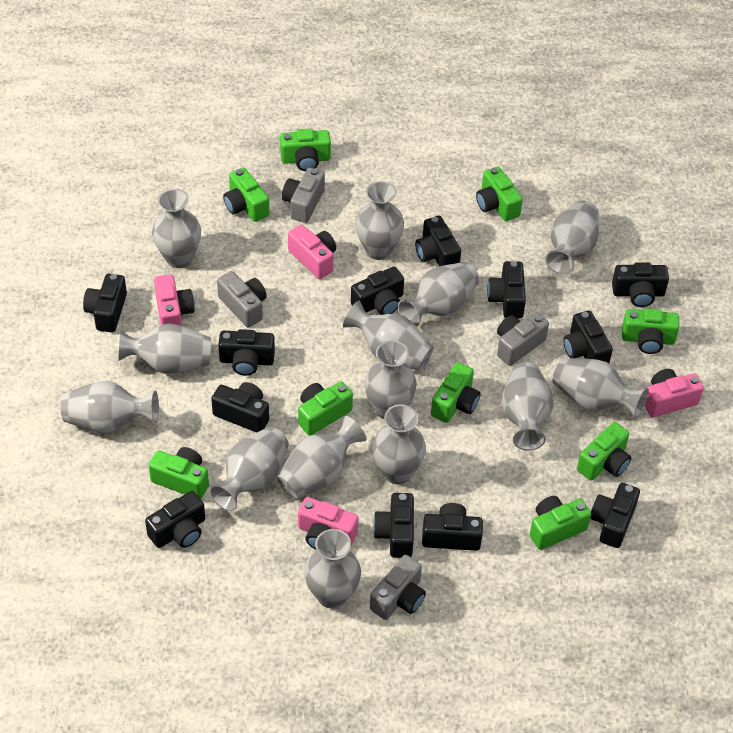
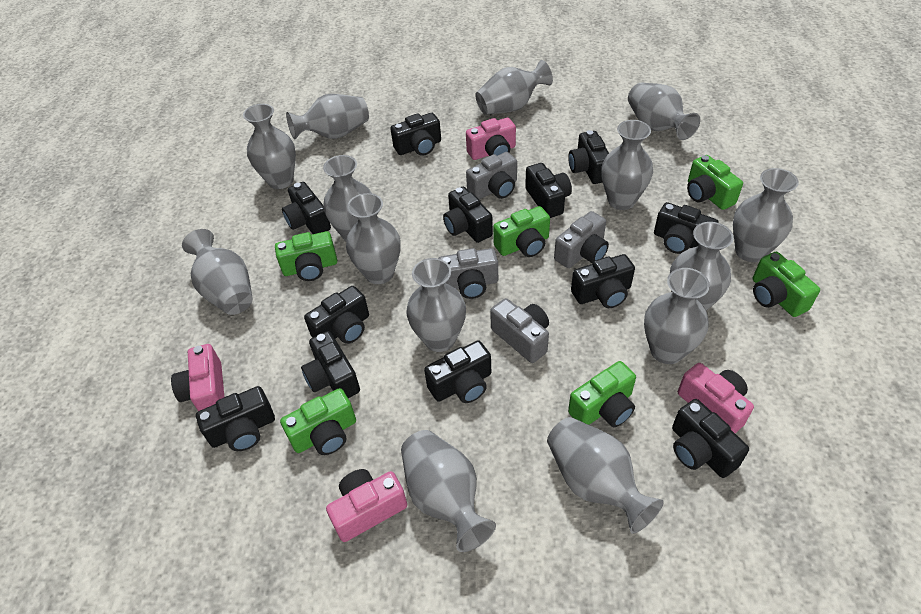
green camera: 9 -> 6

